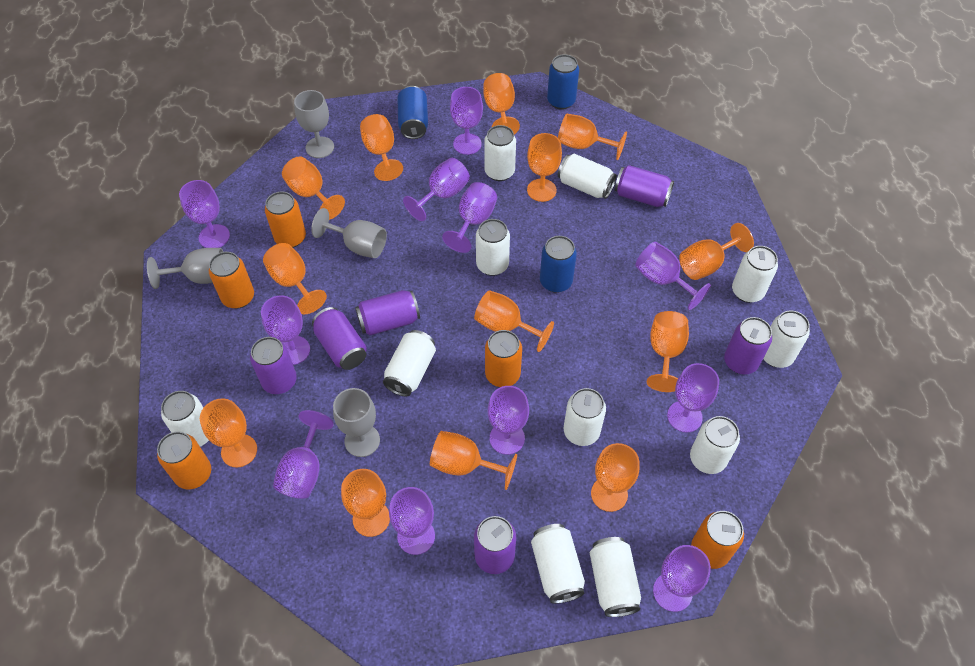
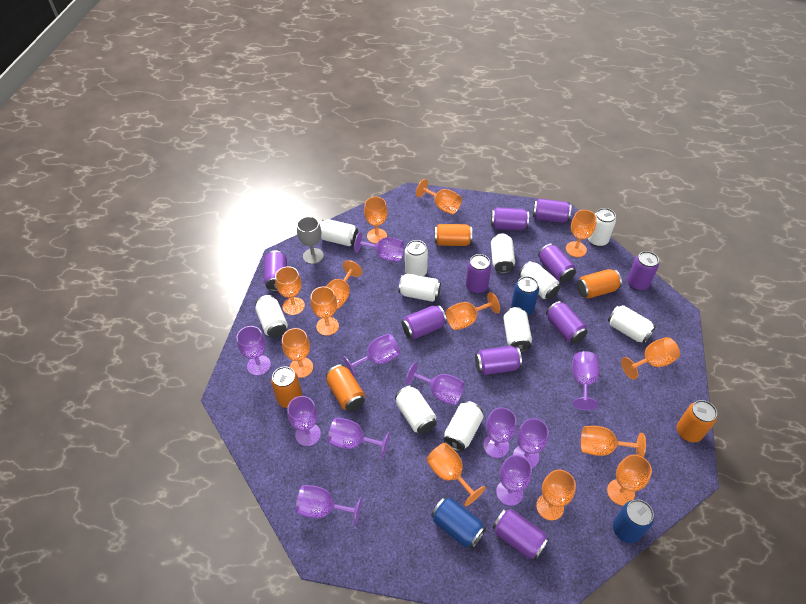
grey goblet: 4 -> 1
purple can: 6 -> 10

